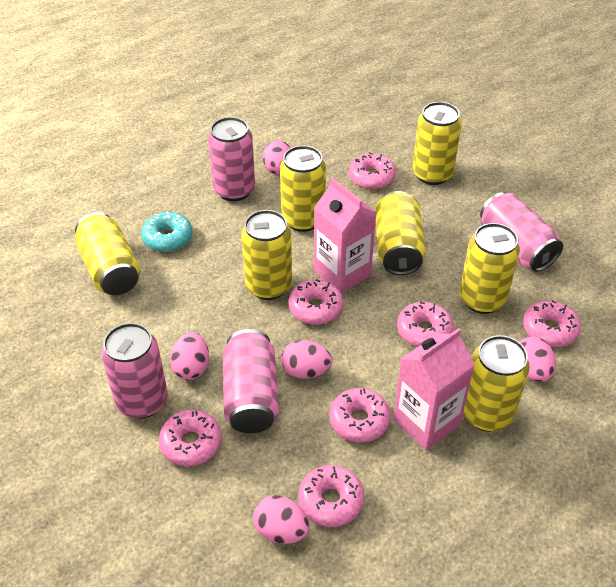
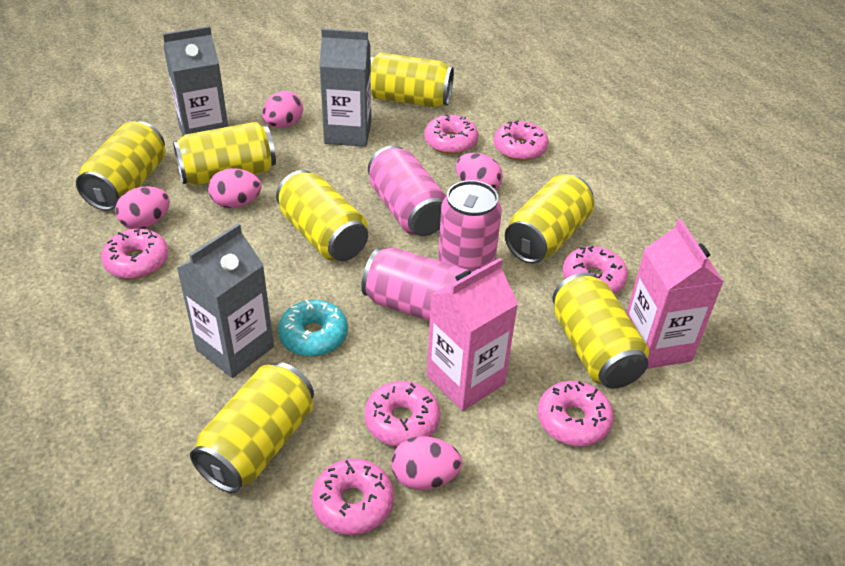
grey carton: 0 -> 3
pink can: 4 -> 3

